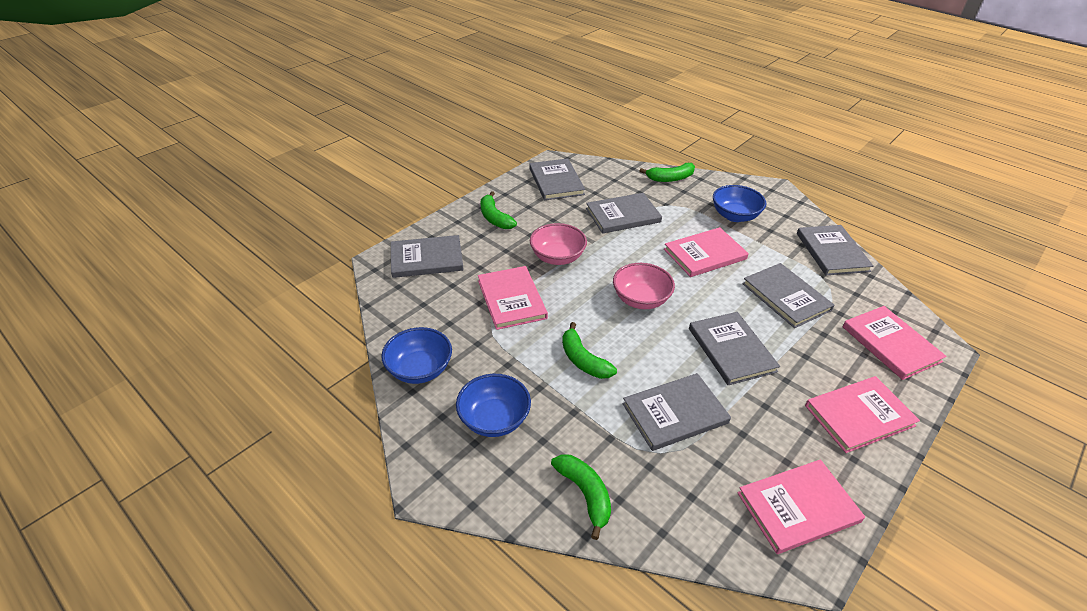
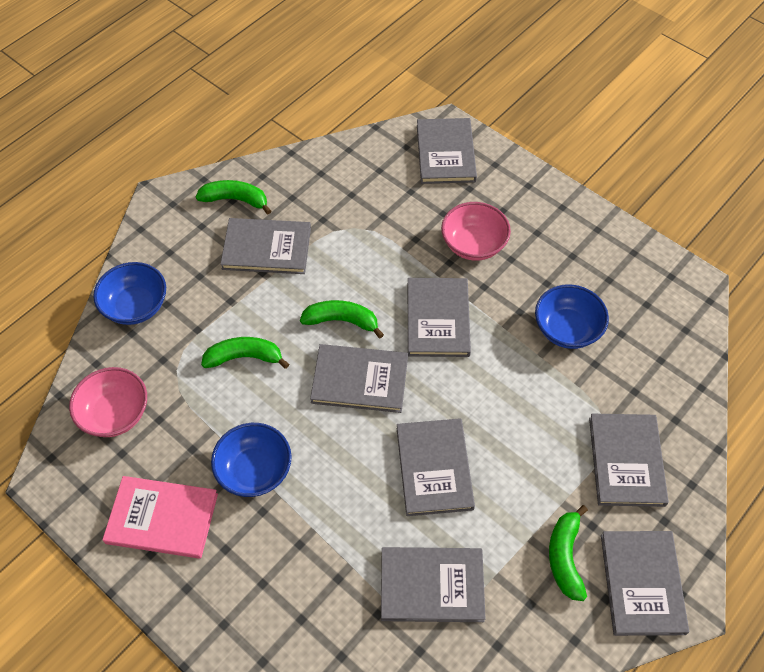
grey book: 7 -> 8
pink book: 5 -> 1

